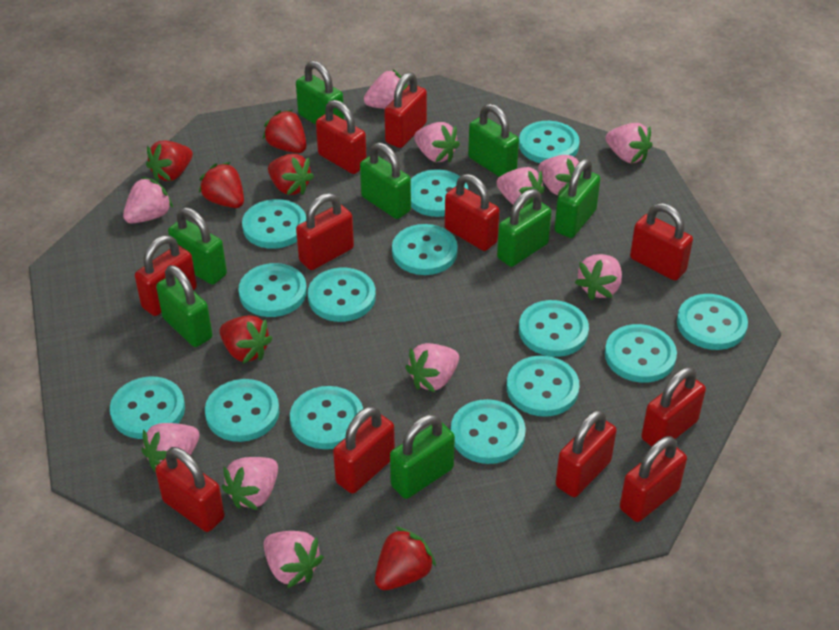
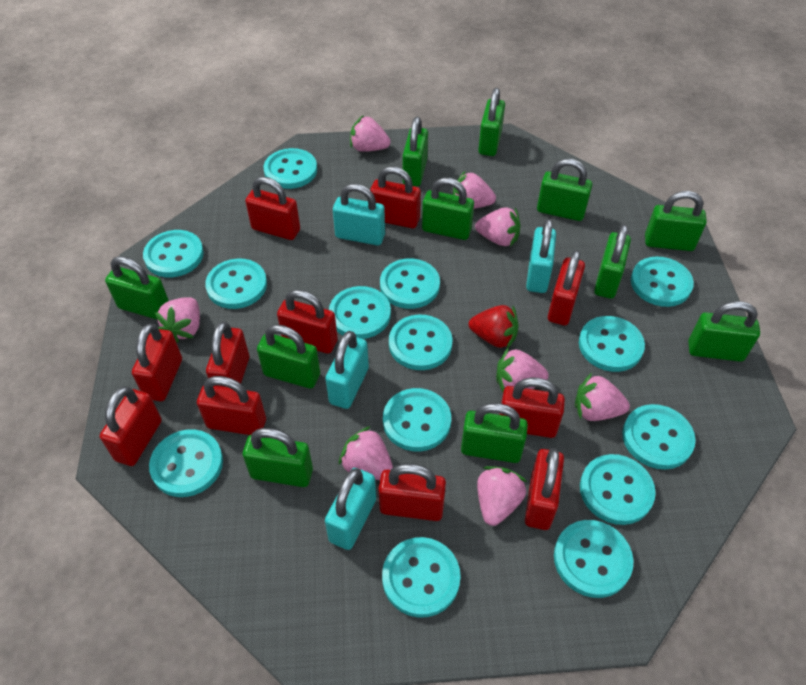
green padlock: 8 -> 11
pink strawberry: 11 -> 8
red strawberry: 6 -> 1
turquoise padlock: 0 -> 4

